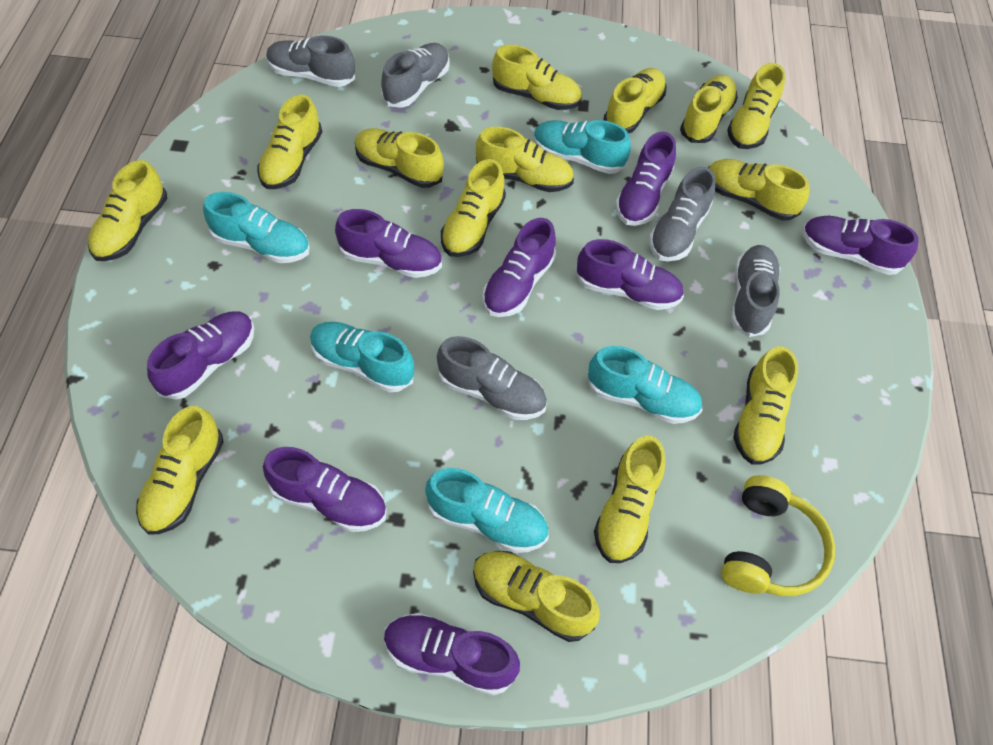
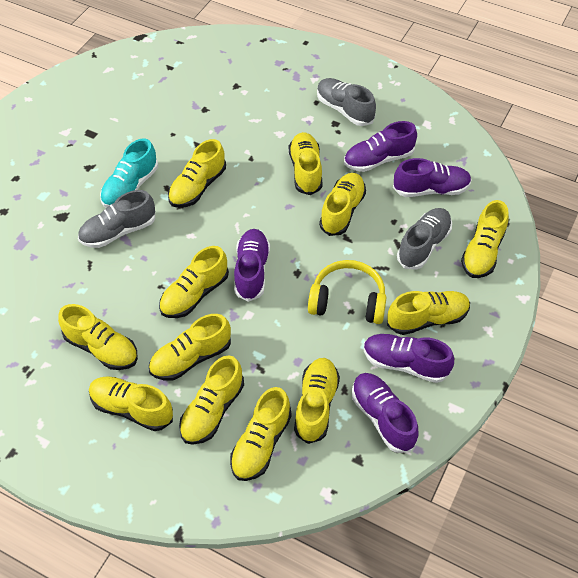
grey shoe: 5 -> 3
purple shoe: 8 -> 5
turquoise shoe: 5 -> 1
yellow shoe: 14 -> 12

